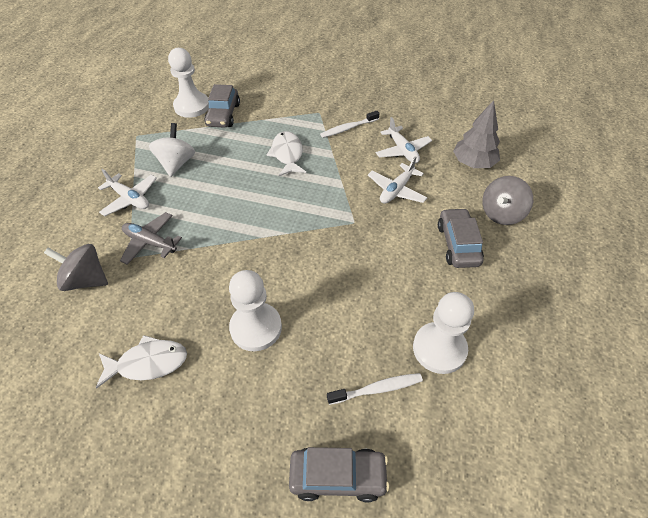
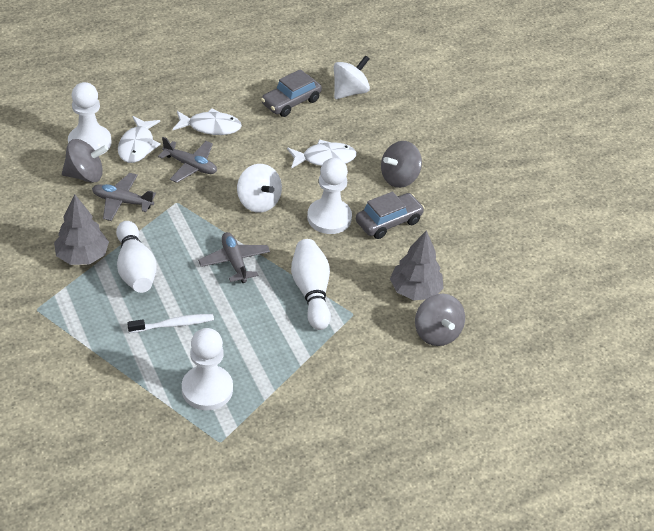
grey car: 3 -> 2
grey plane: 1 -> 3
grey spinning top: 2 -> 3
grey tree: 1 -> 2
white bowling pin: 0 -> 2
white fish: 2 -> 3
white plane: 3 -> 0
white spinning top: 1 -> 2
white toothbrush: 2 -> 1

